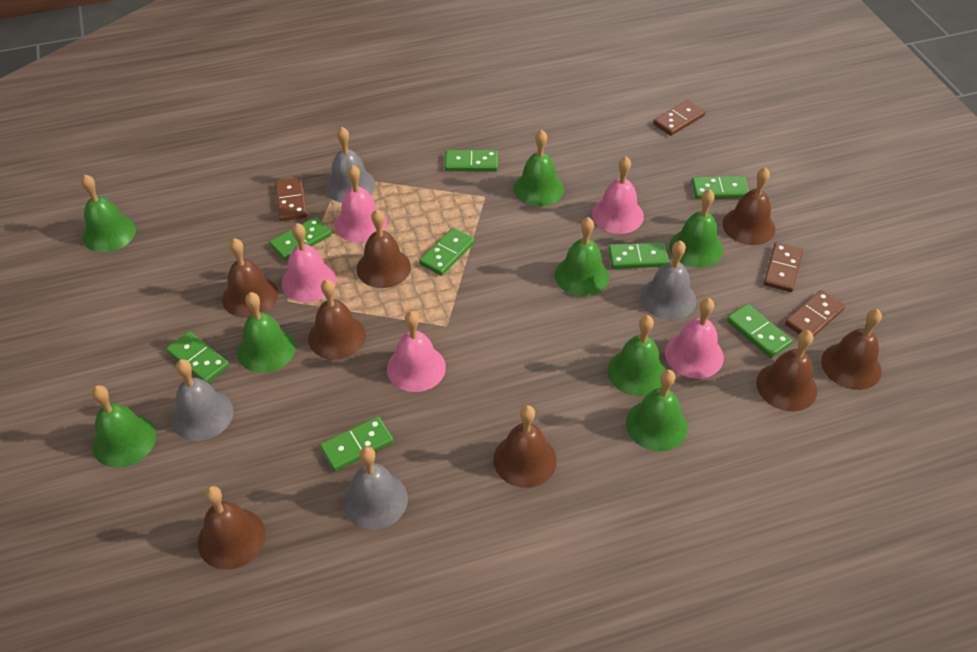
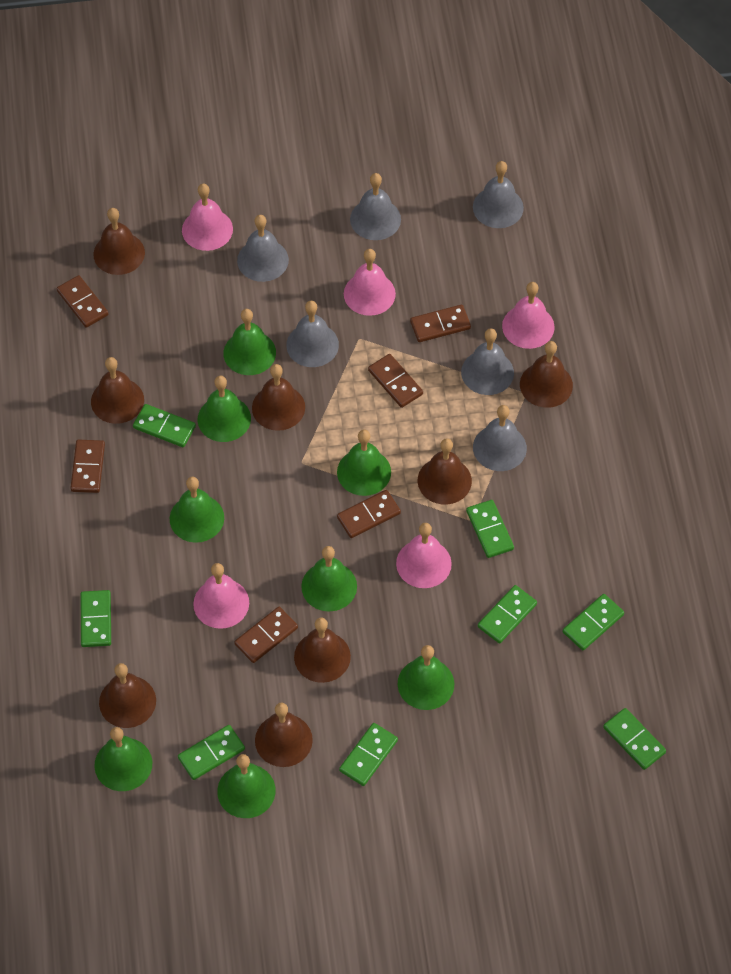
brown domino: 4 -> 6
grey bell: 4 -> 6

